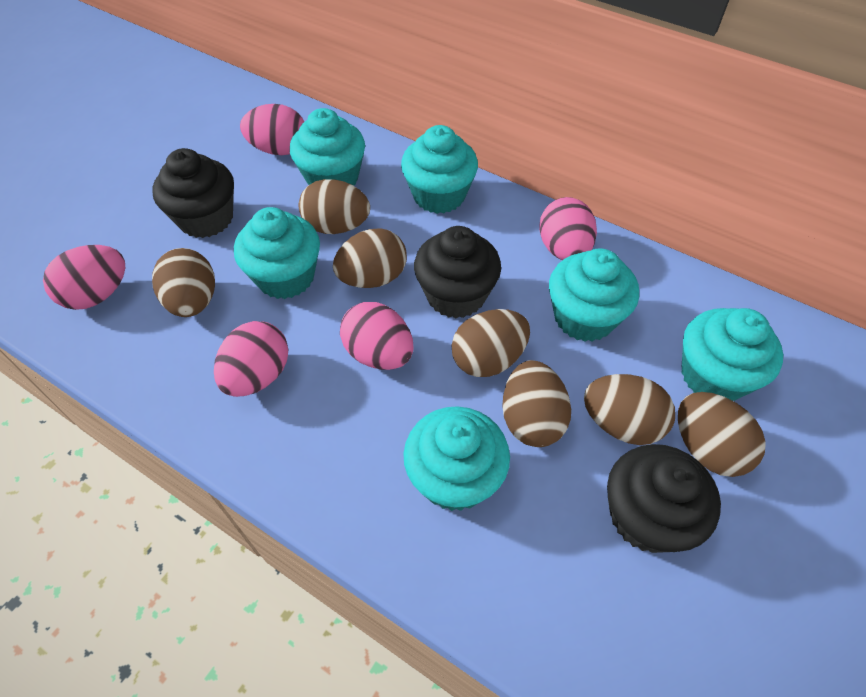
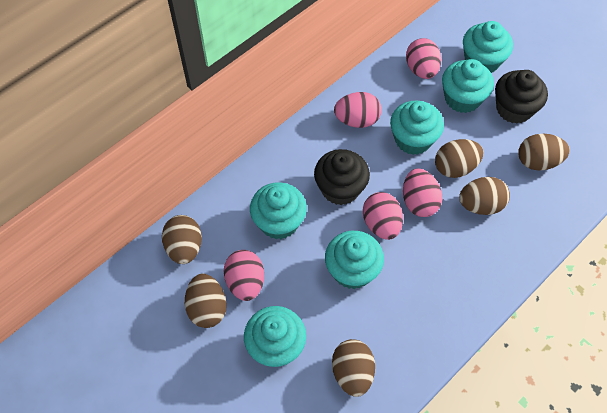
black cupcake: 3 -> 2
brown egg: 7 -> 6

